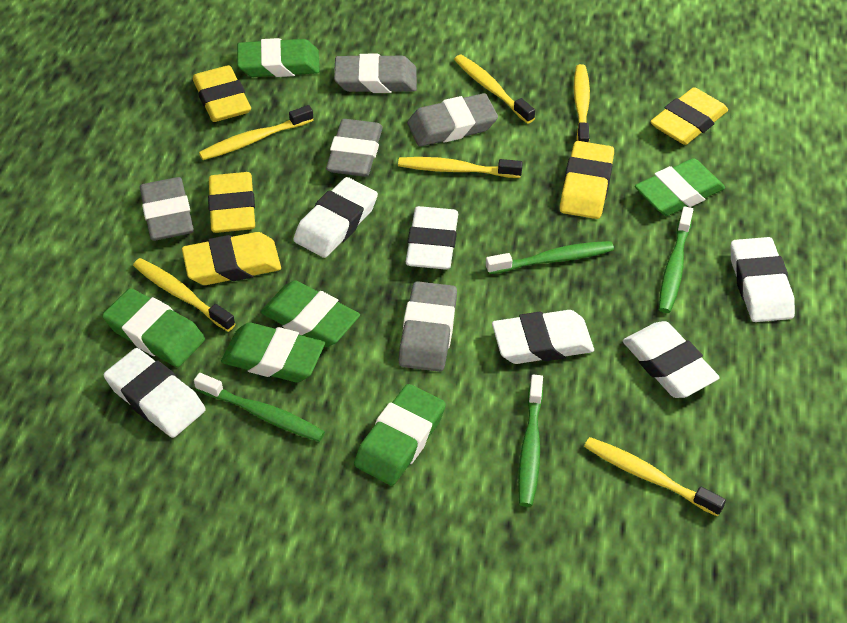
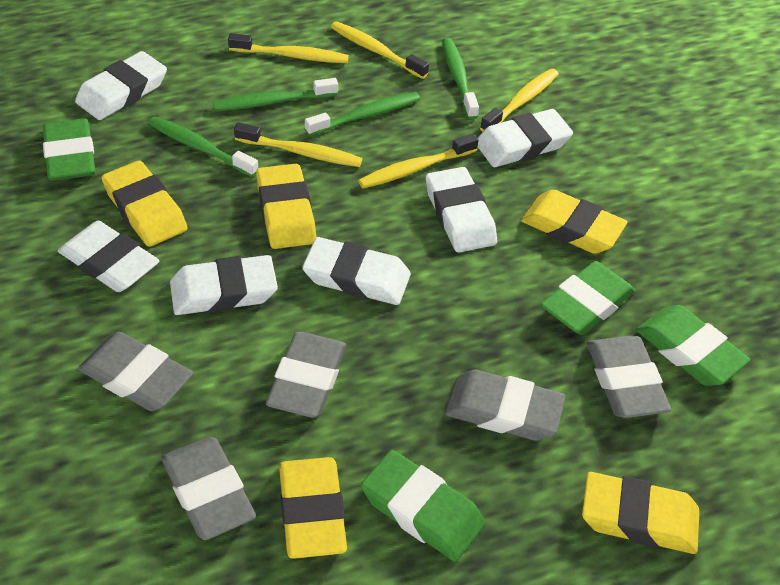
green eraser: 6 -> 4
yellow toothbrush: 6 -> 5

